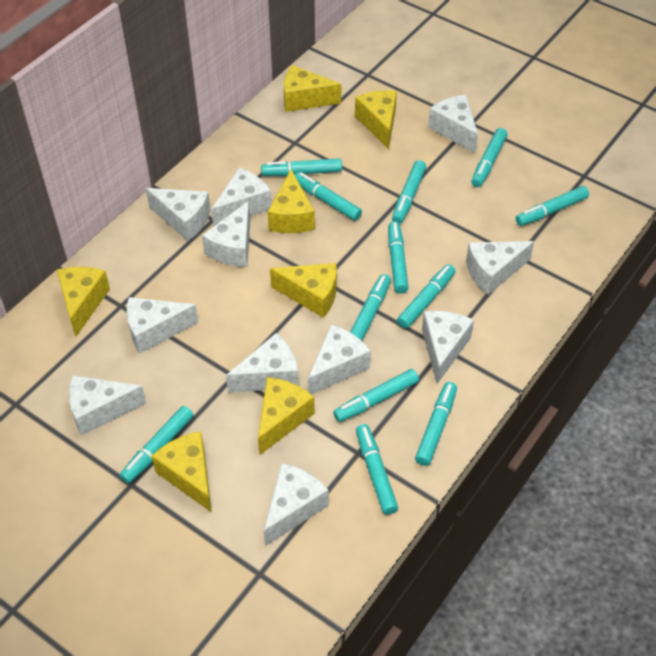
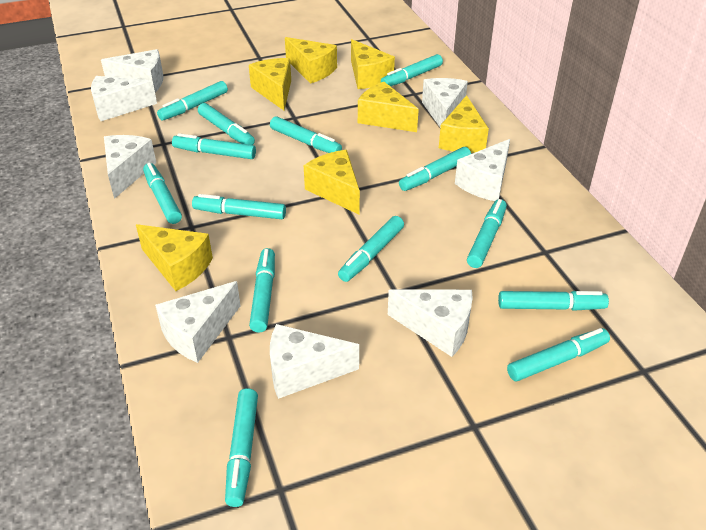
turquoise marker: 12 -> 14
white cheese: 11 -> 8

